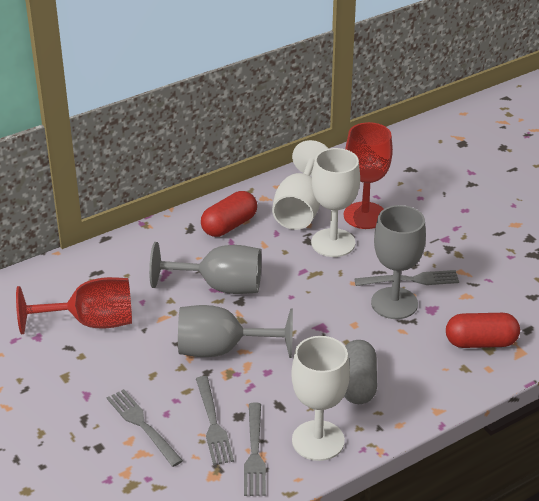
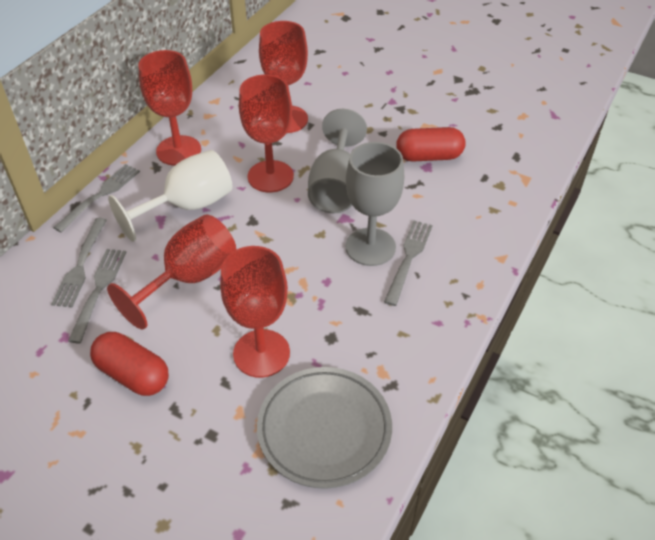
grey capsule: 1 -> 0
grey goblet: 3 -> 2
grey plate: 0 -> 1
red goblet: 2 -> 5
white goblet: 3 -> 1

